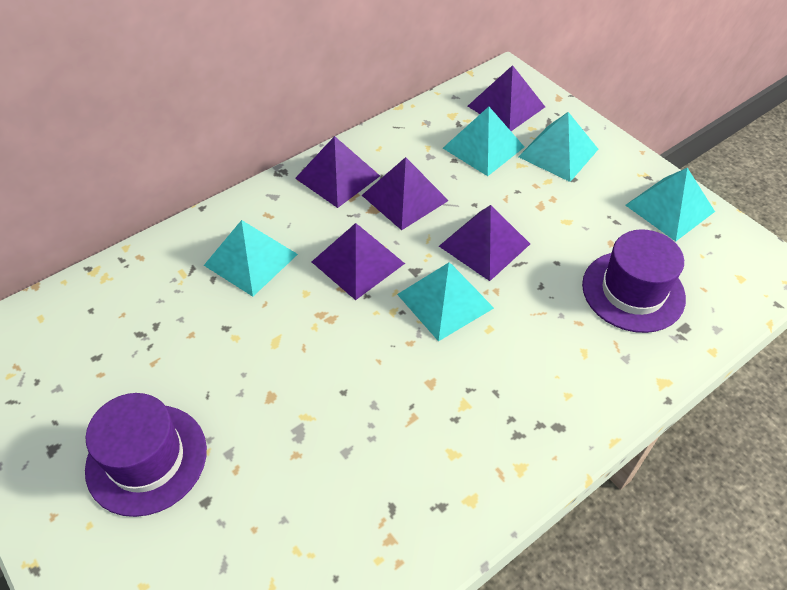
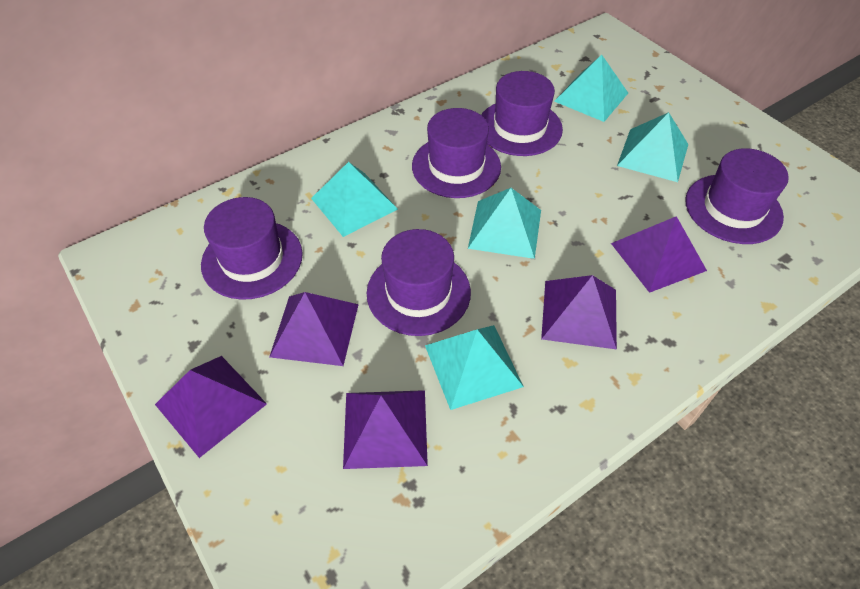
purple hat: 2 -> 5

